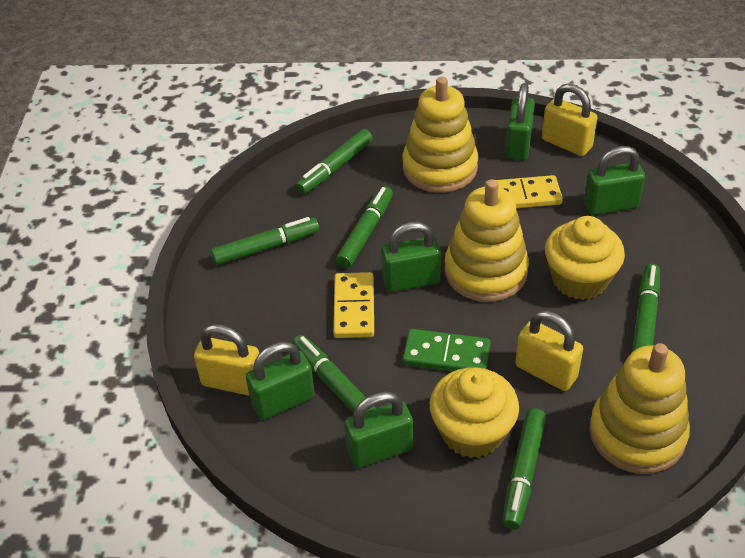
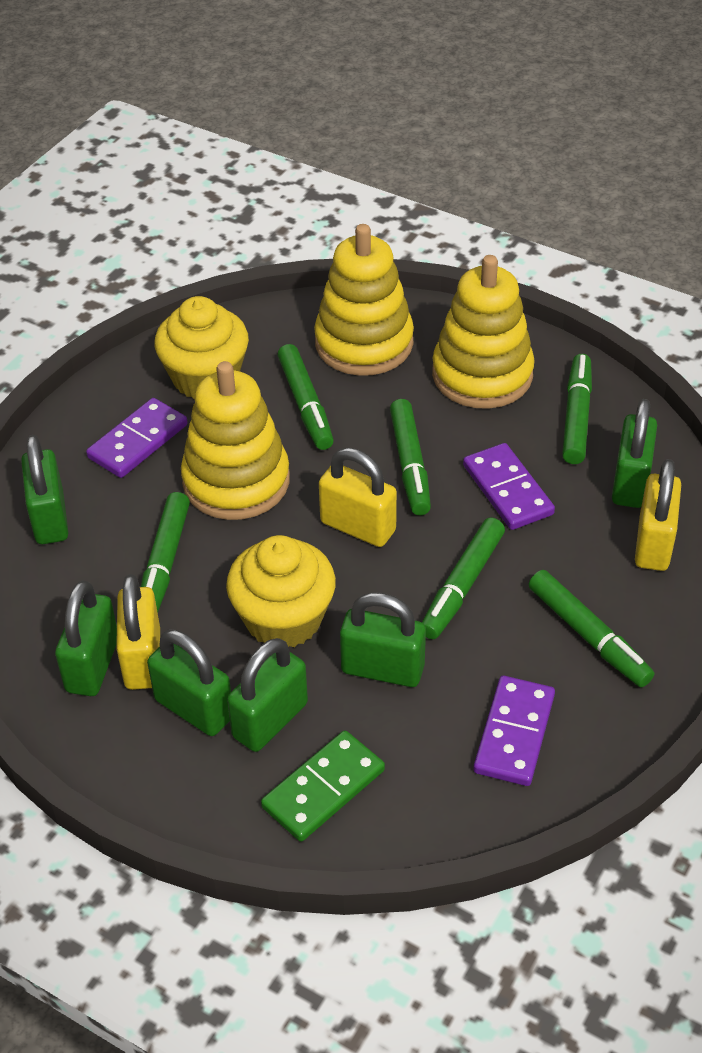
green padlock: 5 -> 6
purple domino: 0 -> 3
yellow domino: 2 -> 0

